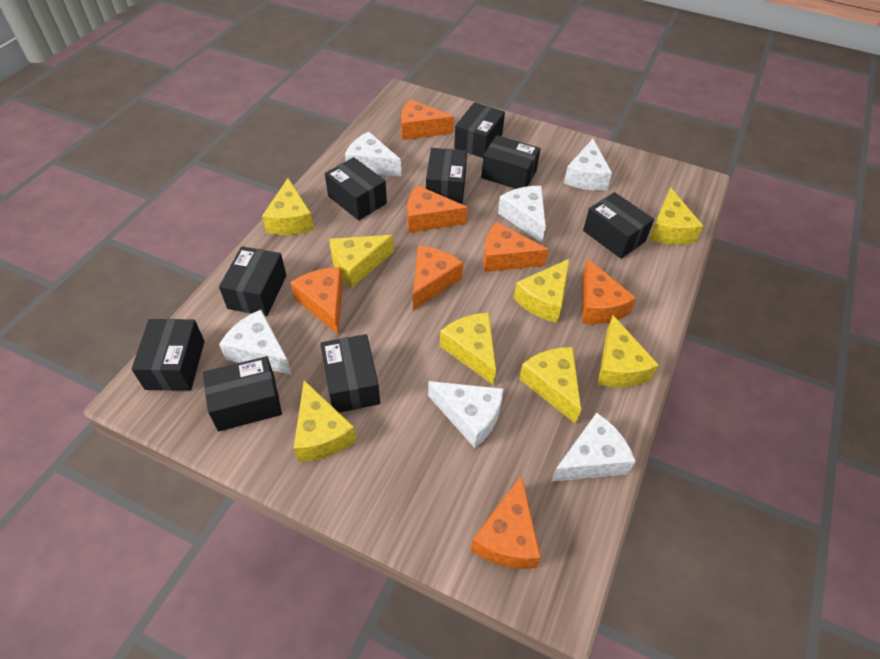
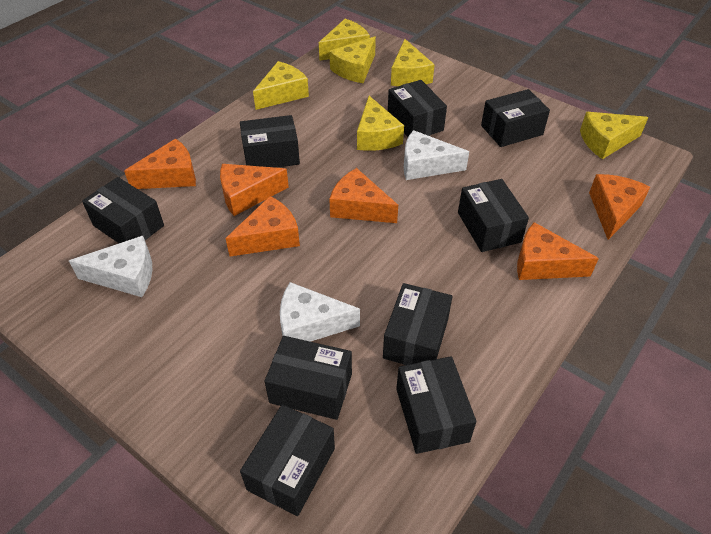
orange cheese: 7 -> 6
white cheese: 6 -> 3
yellow cheese: 8 -> 6

